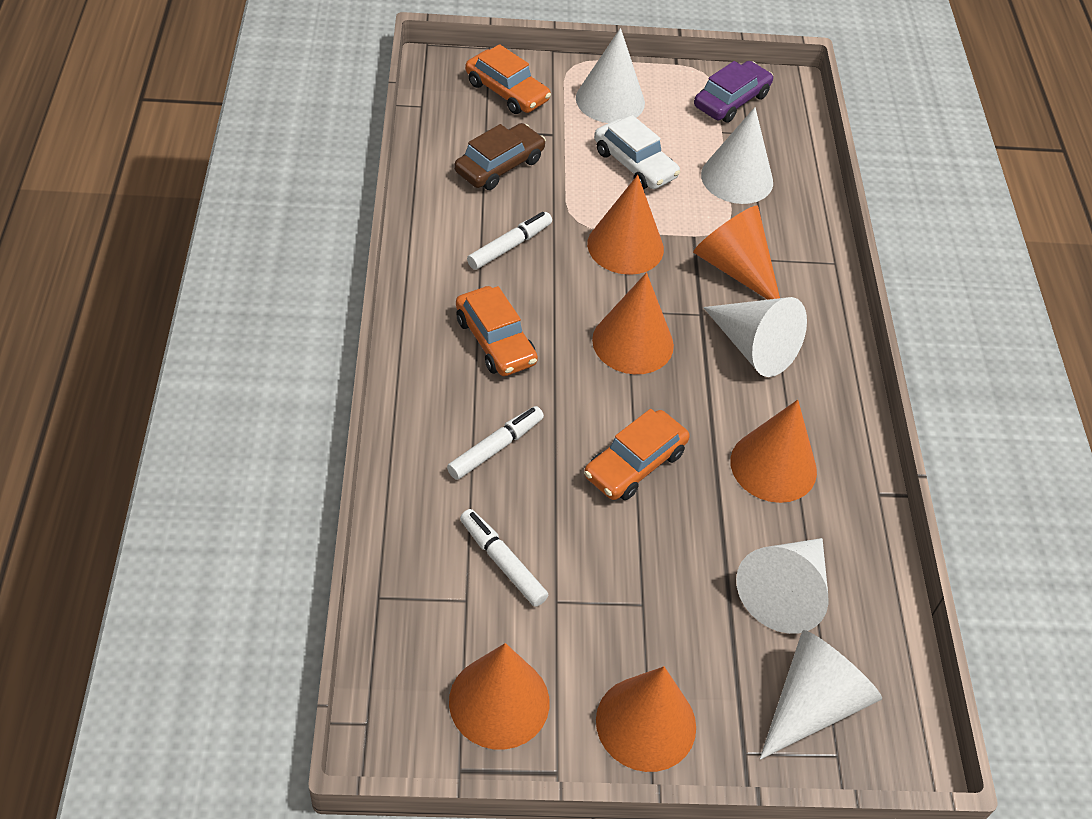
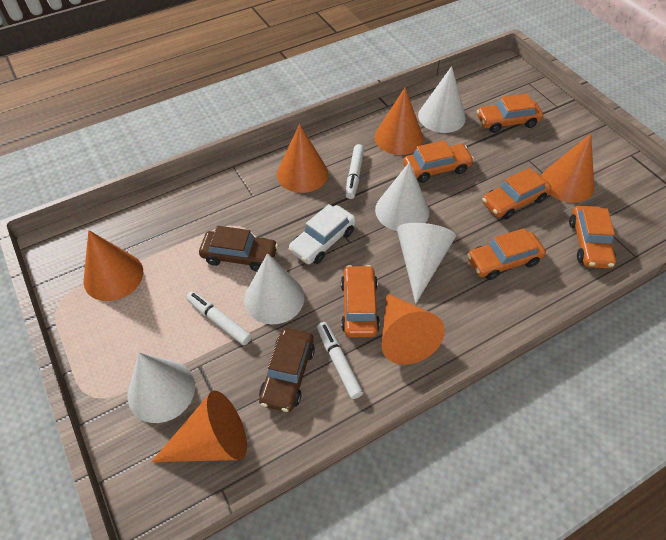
brown car: 1 -> 2
orange car: 3 -> 6
purple car: 1 -> 0

